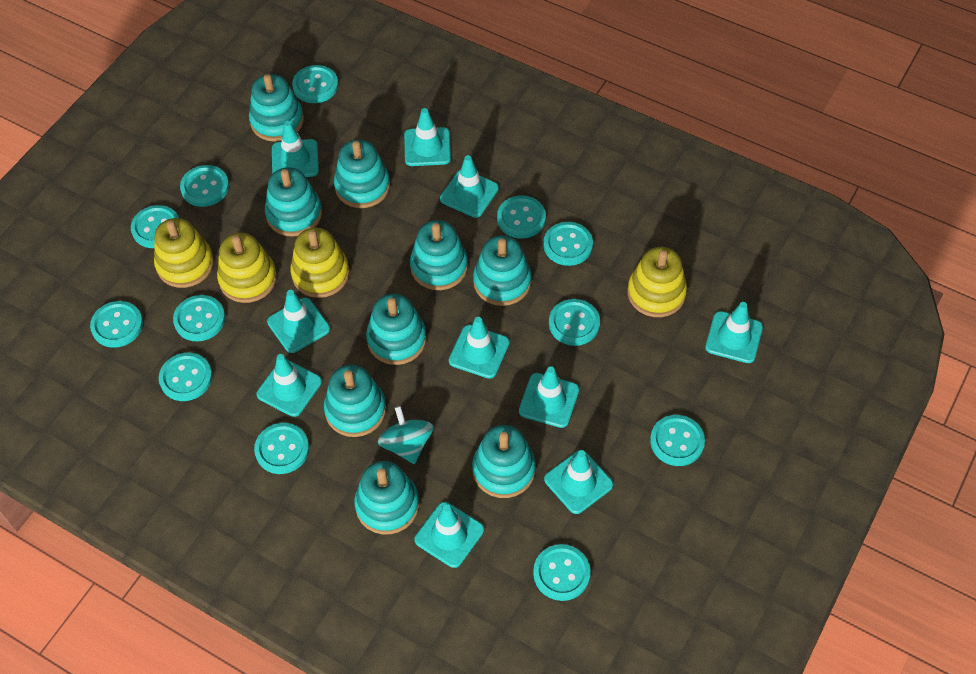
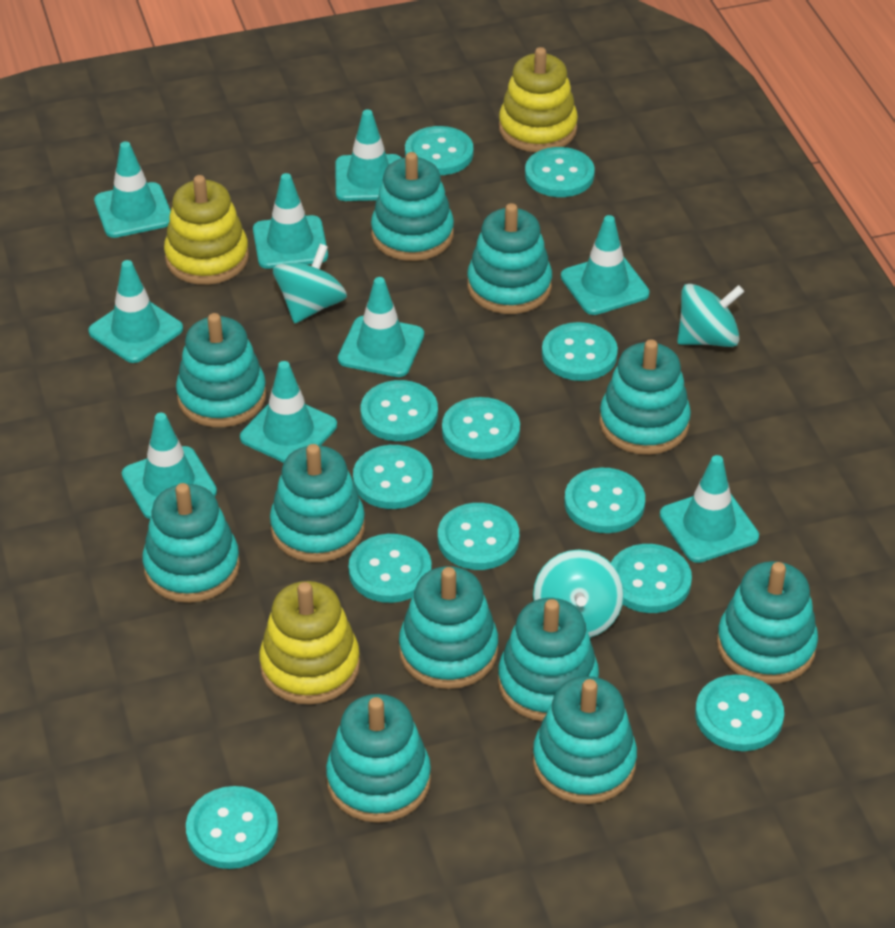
turquoise spinning top: 1 -> 3
turquoise stacking toy: 9 -> 11
turquoise traffic cone: 10 -> 9
yellow stacking toy: 4 -> 3

